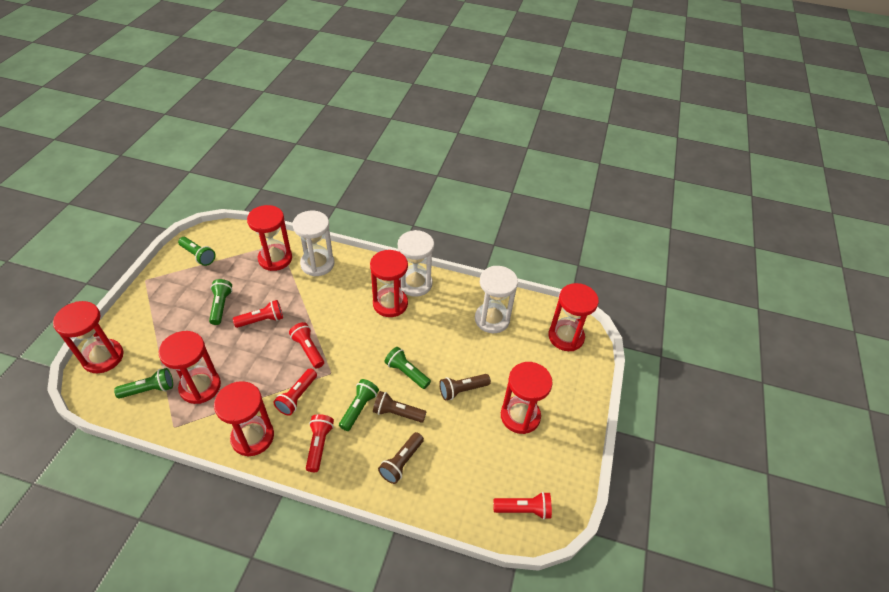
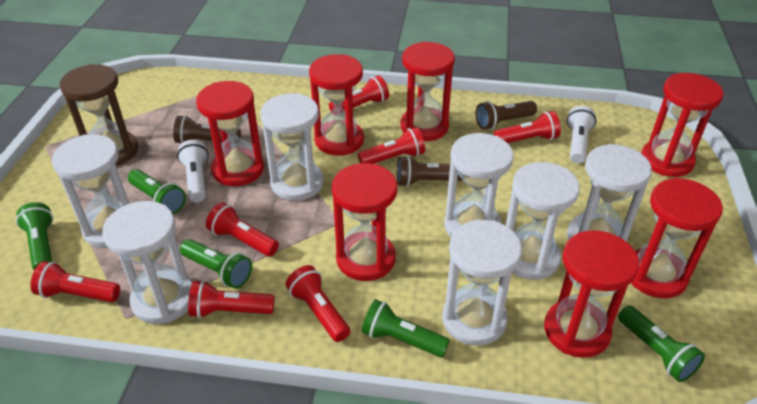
brown hourglass: 0 -> 1
red flashlight: 5 -> 7
white flashlight: 0 -> 2
white hourglass: 3 -> 7

